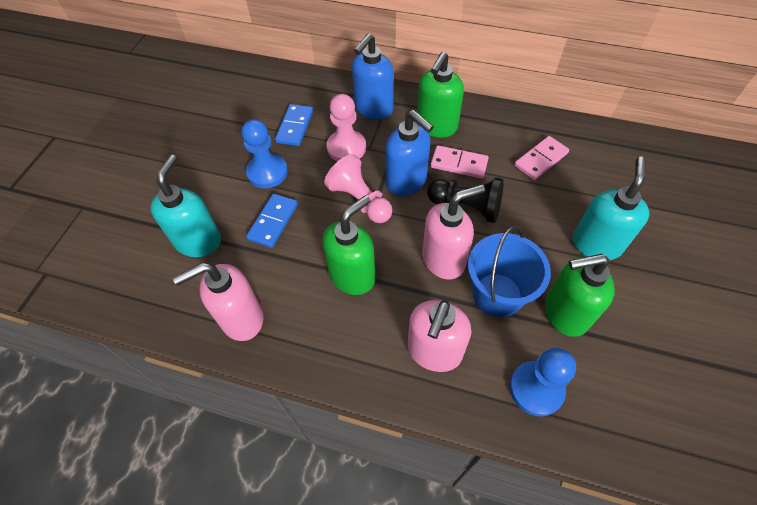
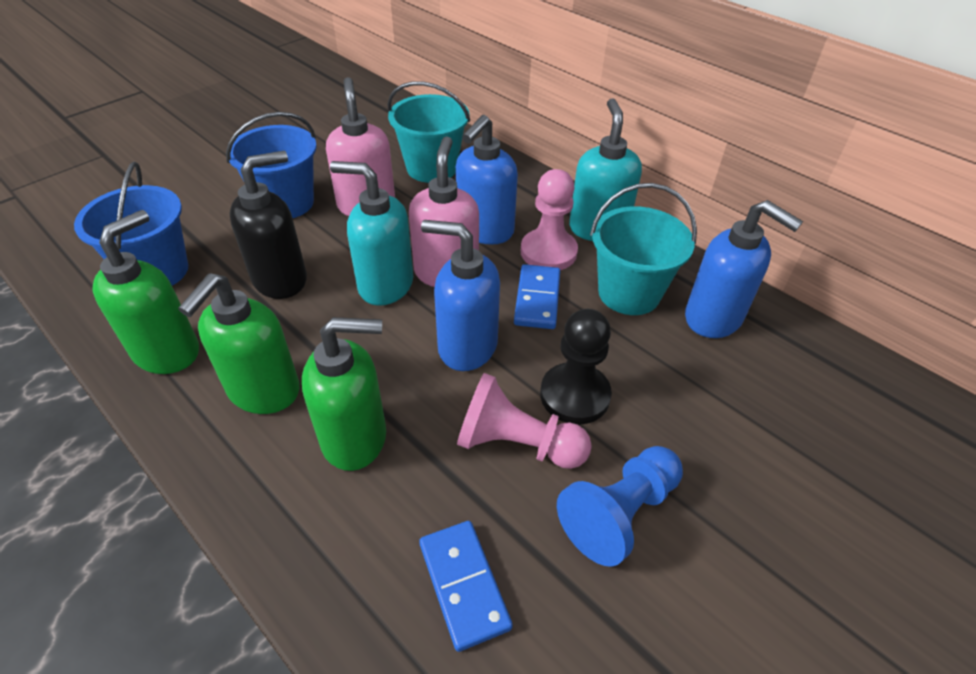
black soap dispenser: 0 -> 1
blue bucket: 1 -> 2
blue pawn: 2 -> 1
blue soap dispenser: 2 -> 3
pink domino: 2 -> 0
pink soap dispenser: 3 -> 2
turquoise bucket: 0 -> 2

